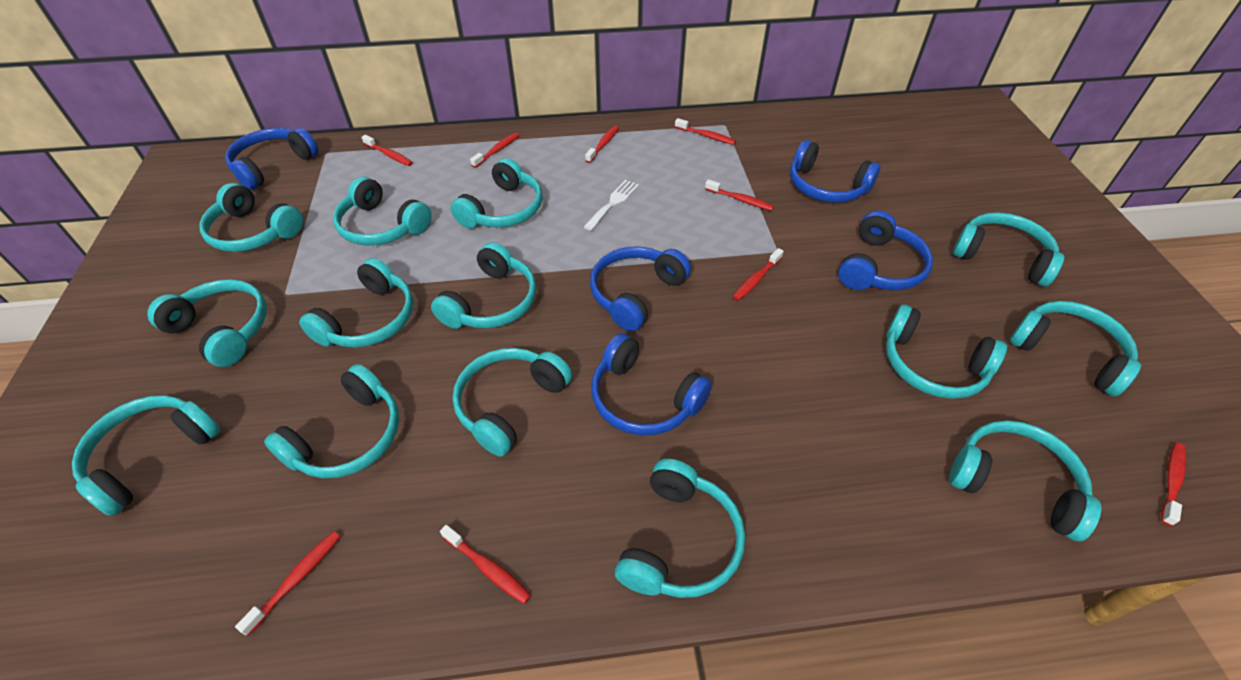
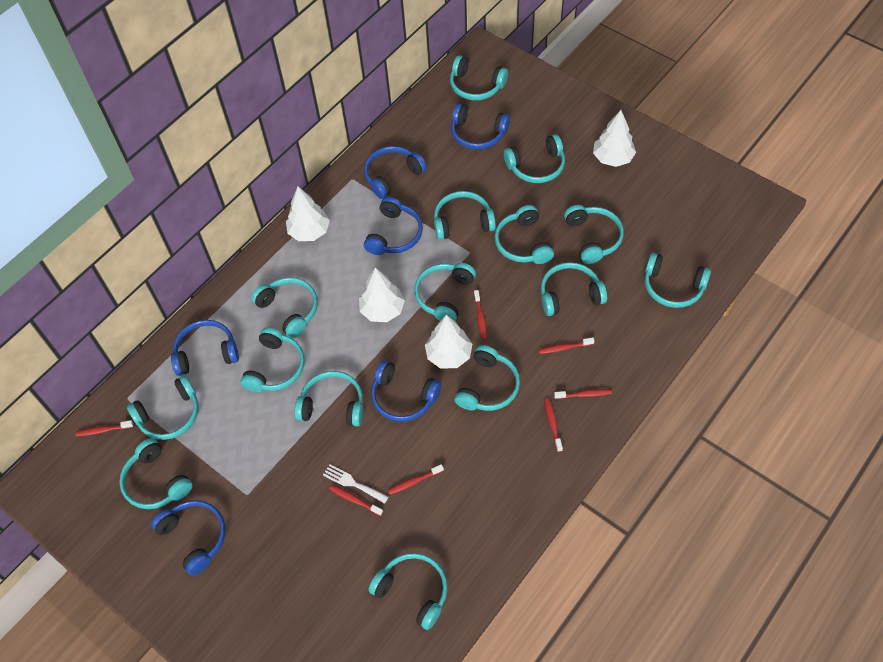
blue headphones: 5 -> 6
red toothbrush: 9 -> 7
turquoise headphones: 14 -> 15
white tree: 0 -> 4

